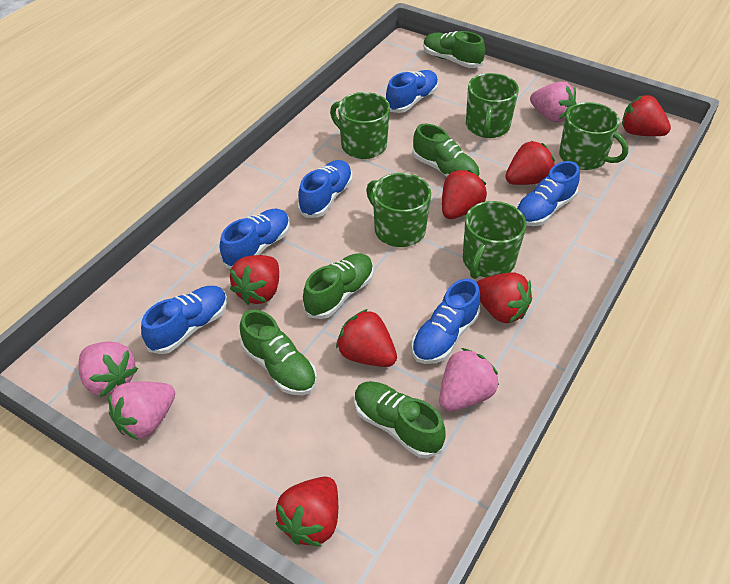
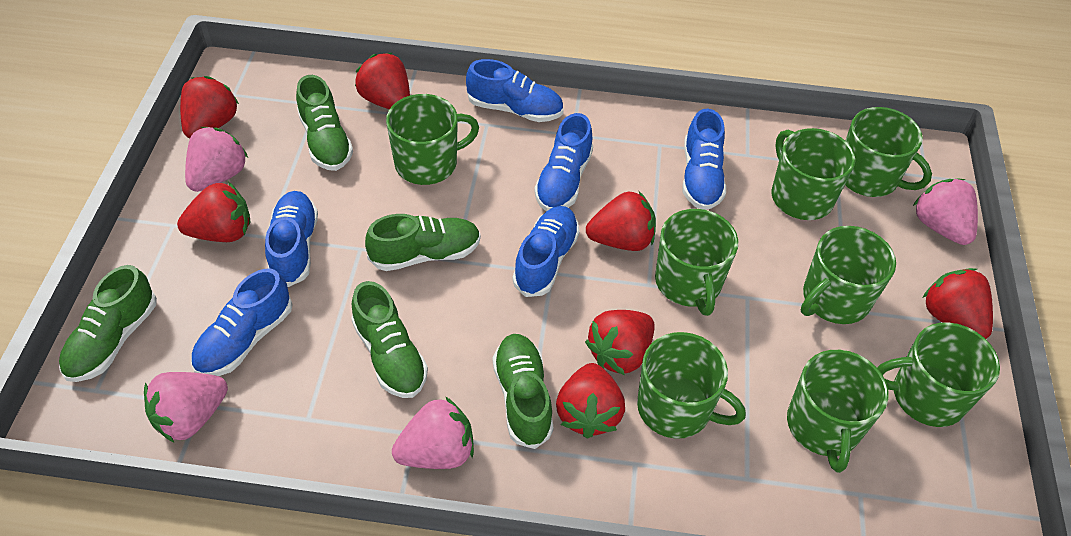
green mug: 5 -> 8

